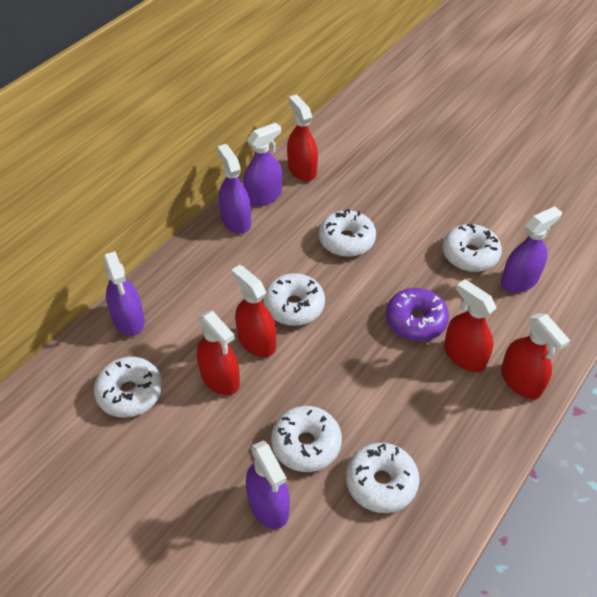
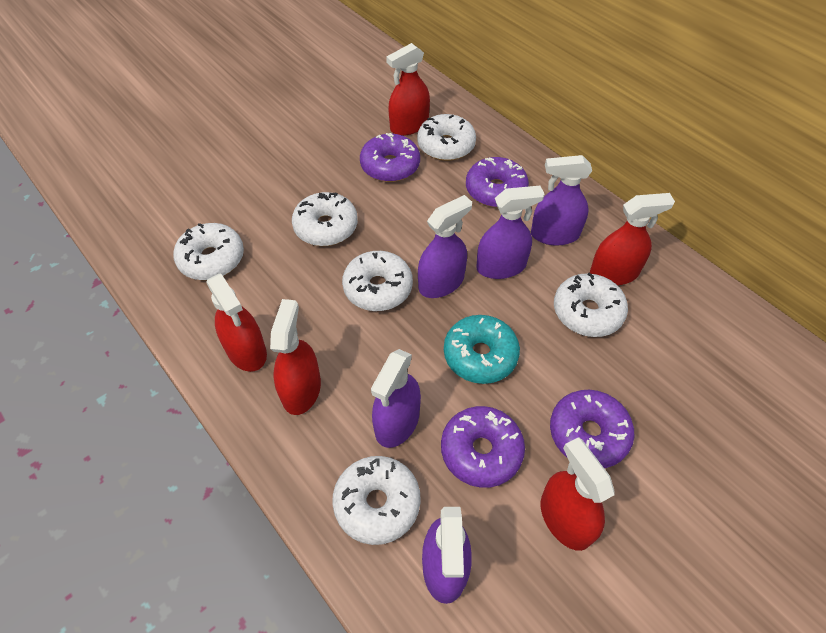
purple donut: 1 -> 4
turquoise donut: 0 -> 1

